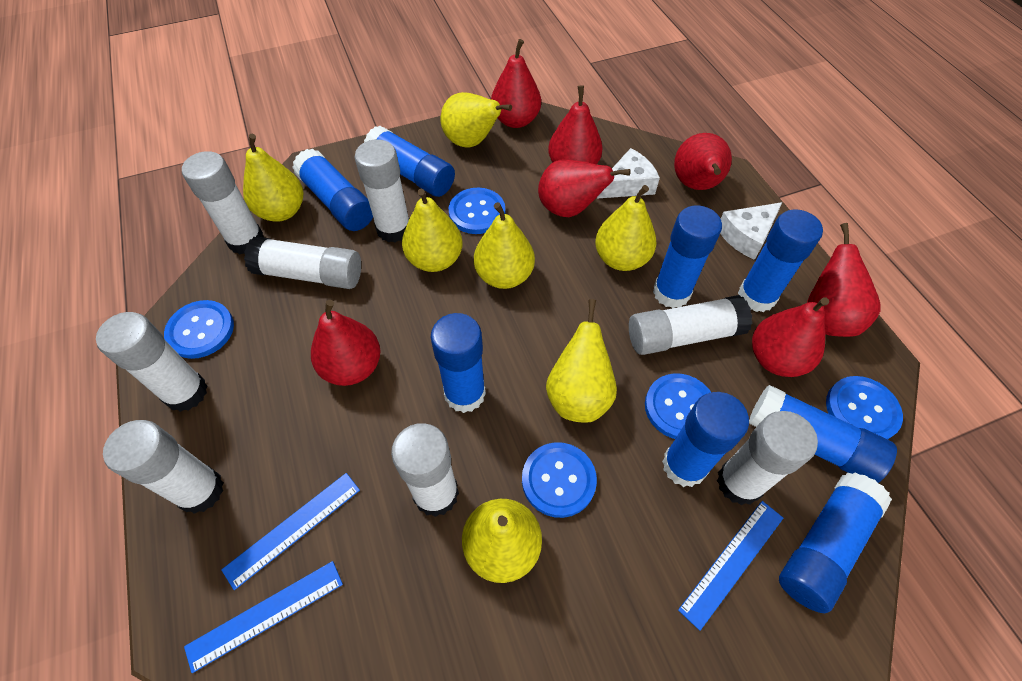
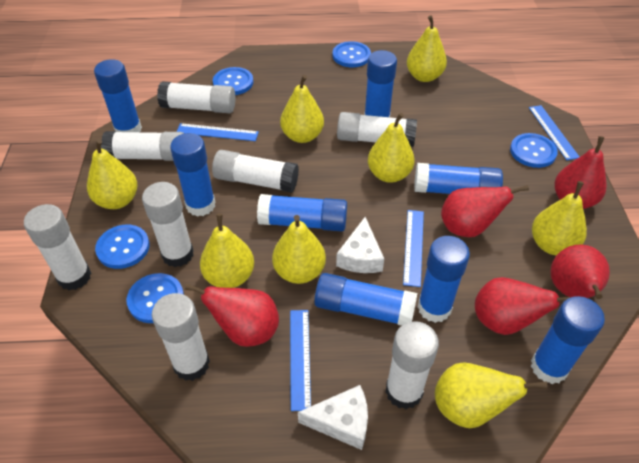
blue ruler: 3 -> 4
red pear: 7 -> 5
yellow pear: 7 -> 8

